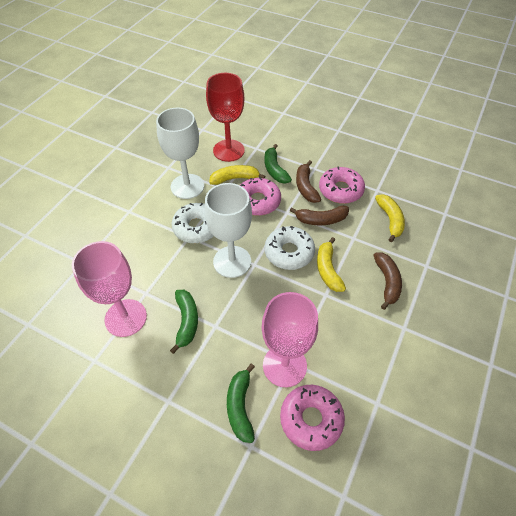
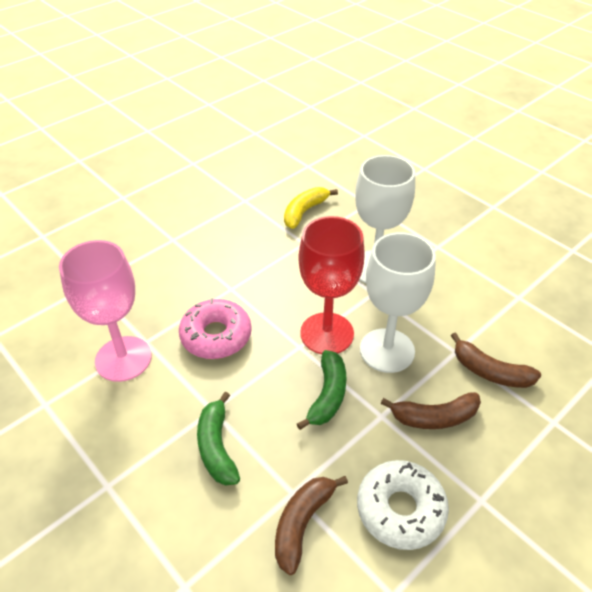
green banana: 3 -> 2
pink donut: 3 -> 1
pink goblet: 2 -> 1
white donut: 2 -> 1
yellow banana: 3 -> 1

